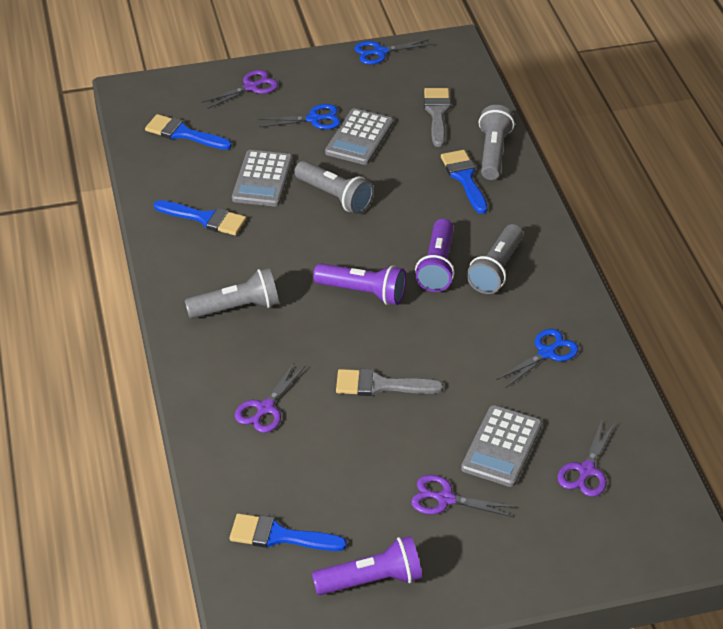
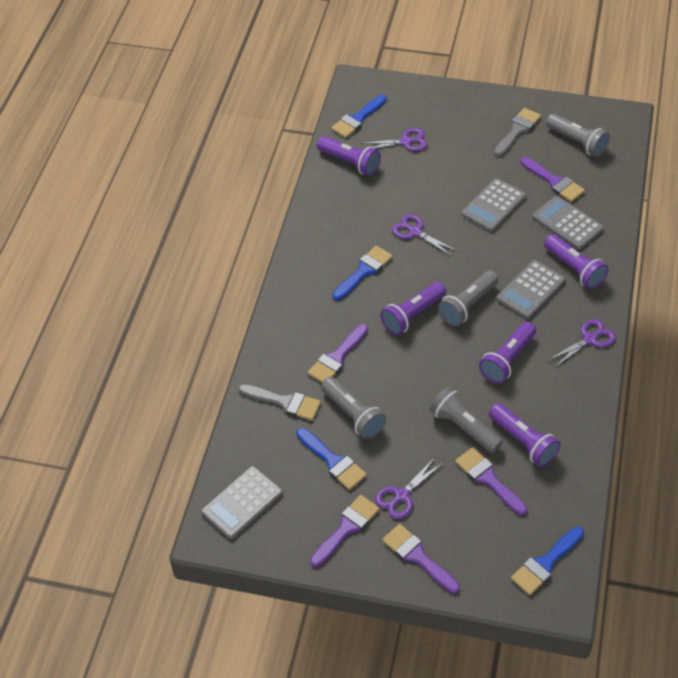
blue scissors: 3 -> 0
grey calculator: 3 -> 4
purple brush: 0 -> 5
purple flashlight: 3 -> 5

